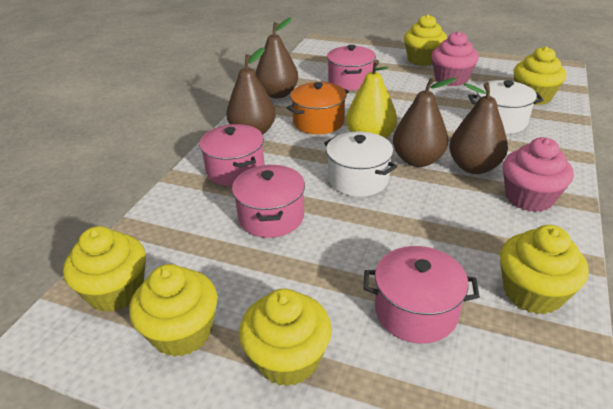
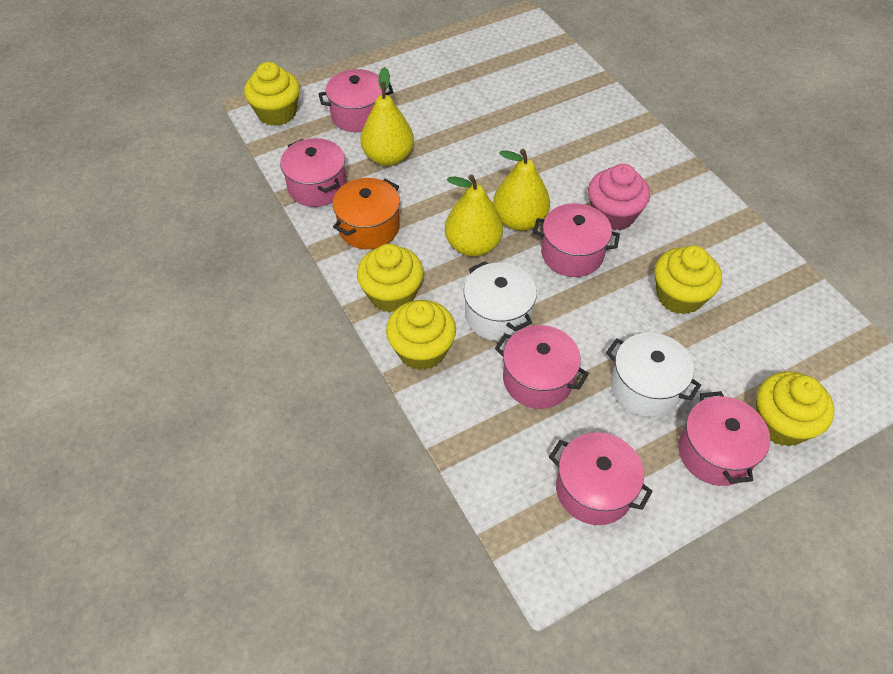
brown pear: 4 -> 0
pink cupcake: 2 -> 1
pink pot: 4 -> 6
yellow cupcake: 6 -> 5
yellow pear: 1 -> 3

